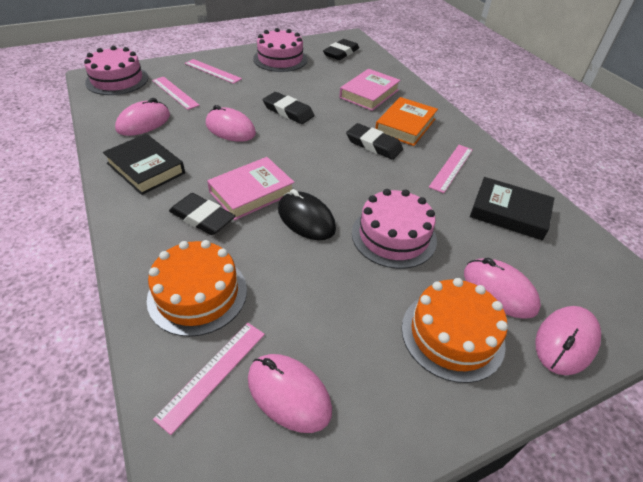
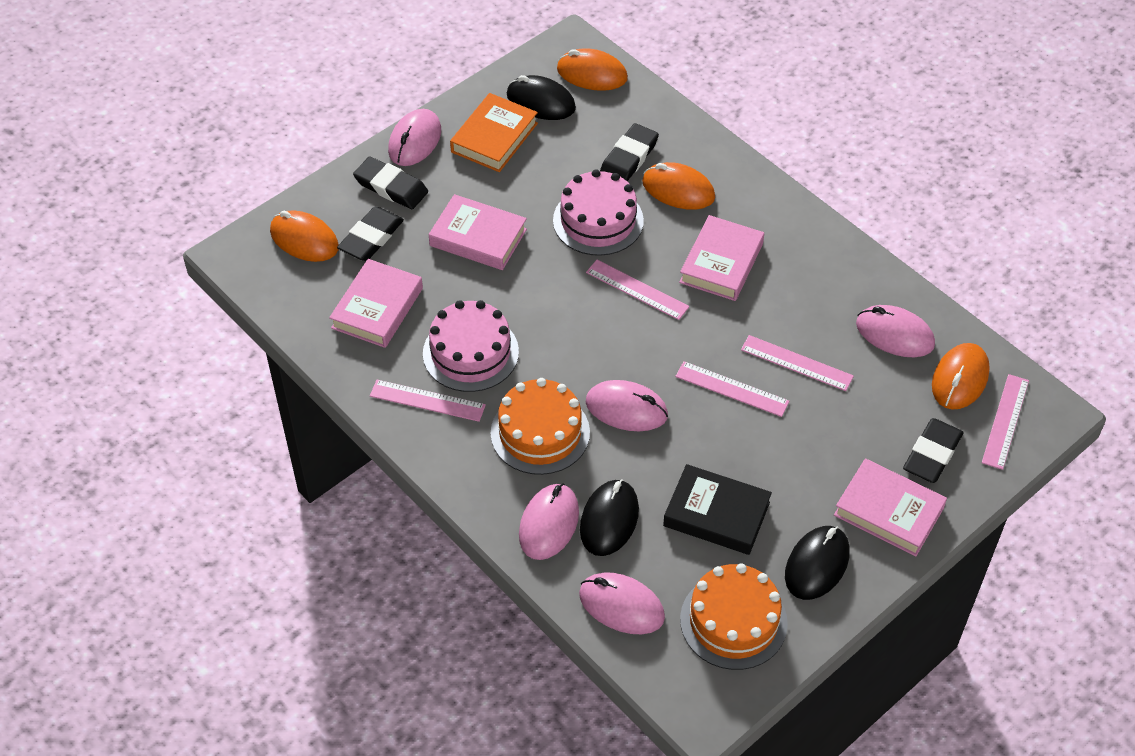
black book: 2 -> 1
black mouse: 1 -> 3
orange mouse: 0 -> 4
pink book: 2 -> 4
pink cake: 3 -> 2
pink ruler: 4 -> 5

